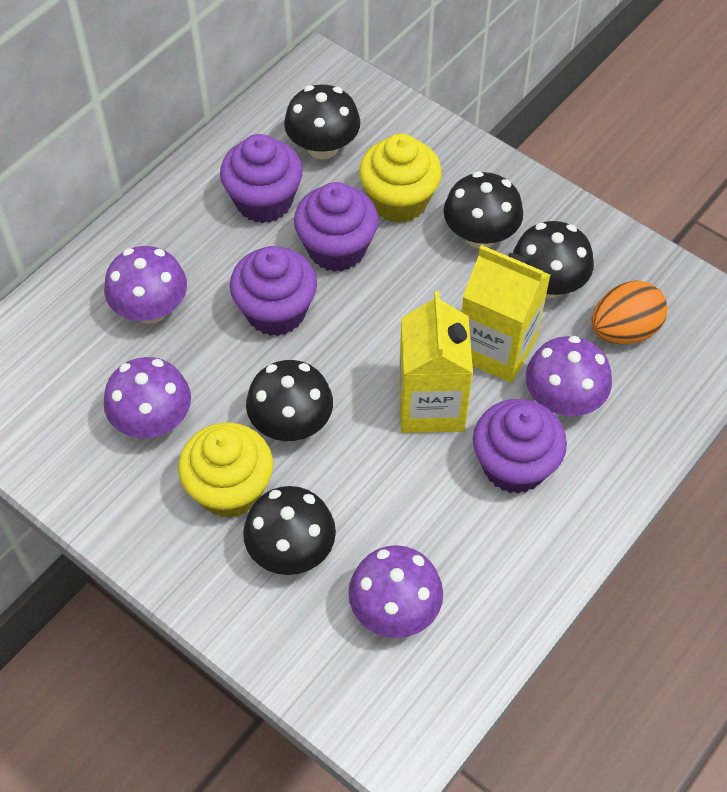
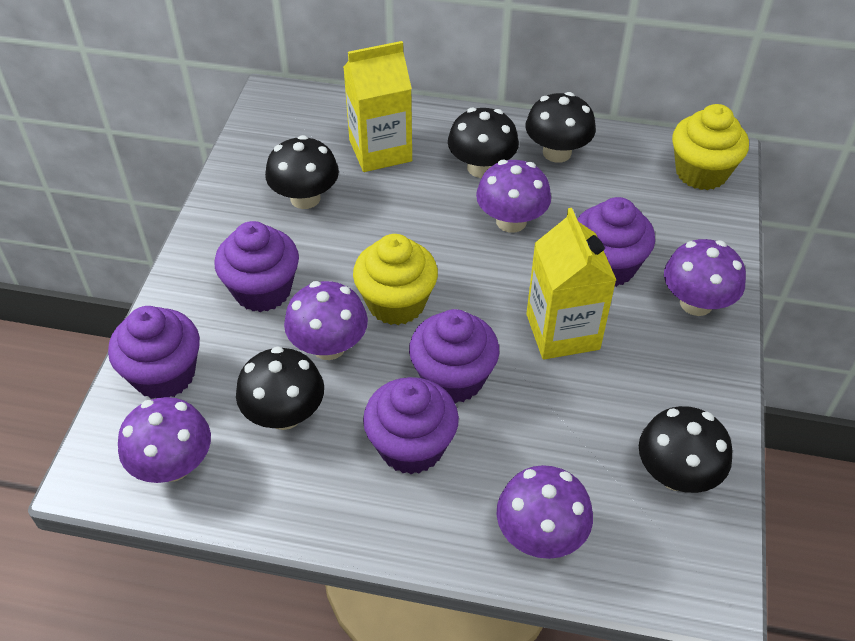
orange egg: 1 -> 0
purple cupcake: 4 -> 5
purple mushroom: 4 -> 5

